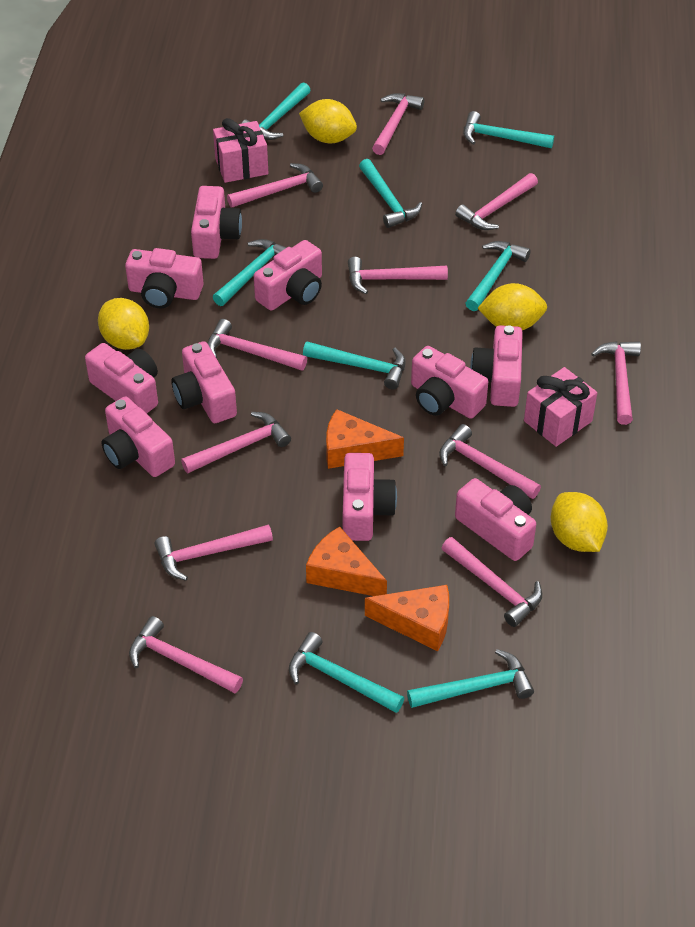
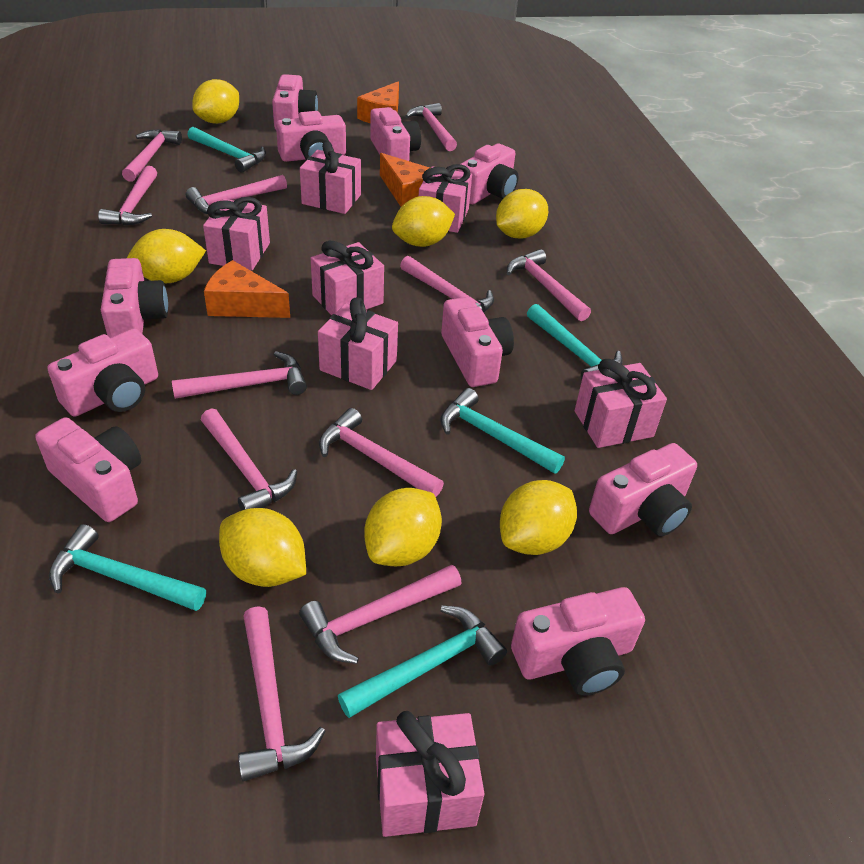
pink gift: 2 -> 7
turquoise hammer: 8 -> 5
yellow lemon: 4 -> 7

